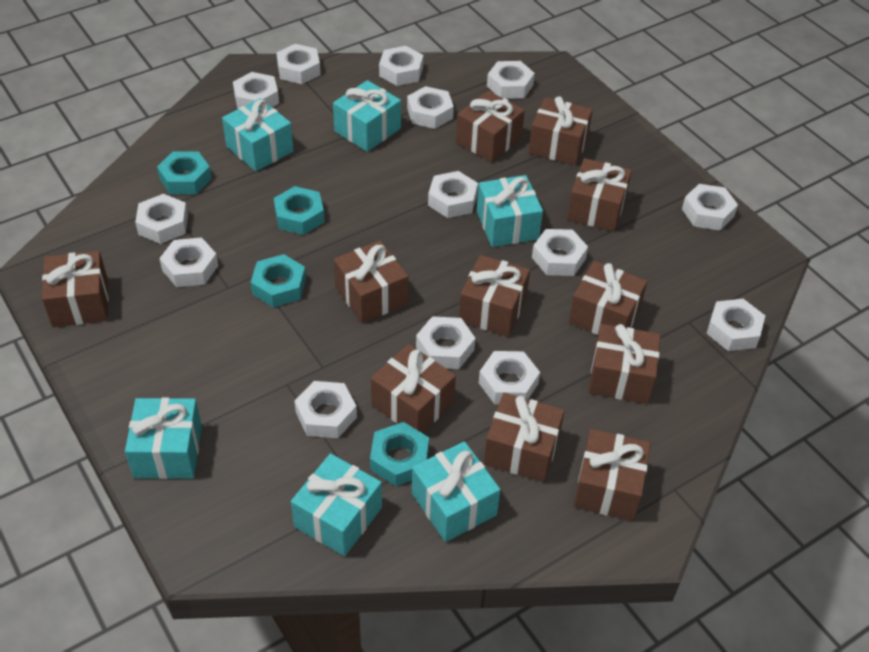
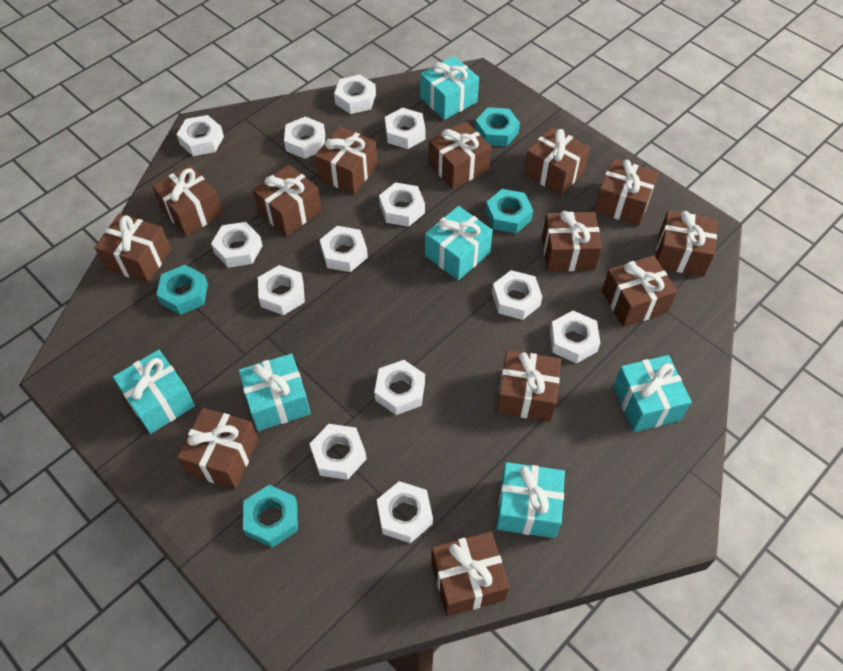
brown gift: 11 -> 13
white nut: 14 -> 13

